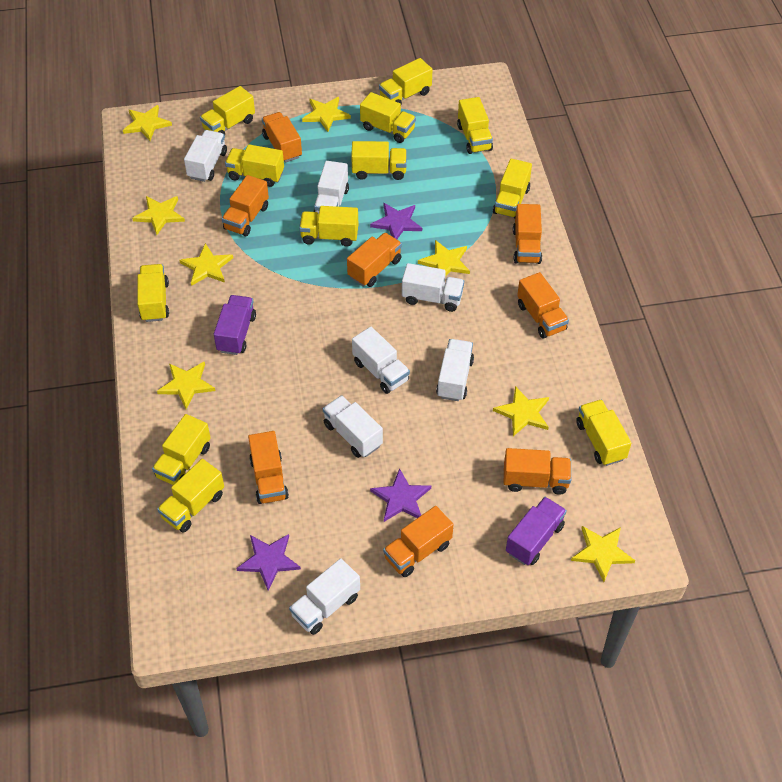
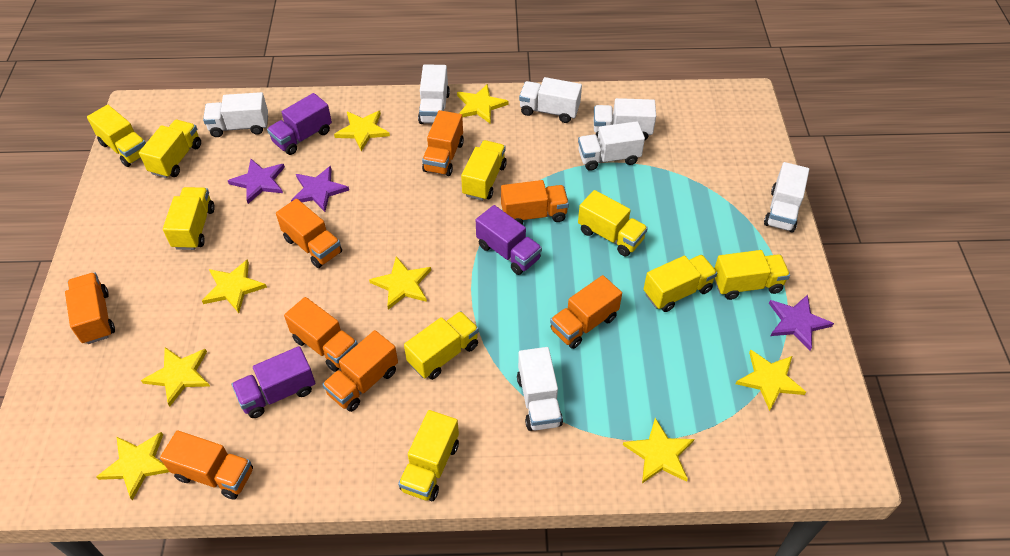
purple truck: 2 -> 3
yellow truck: 12 -> 9

